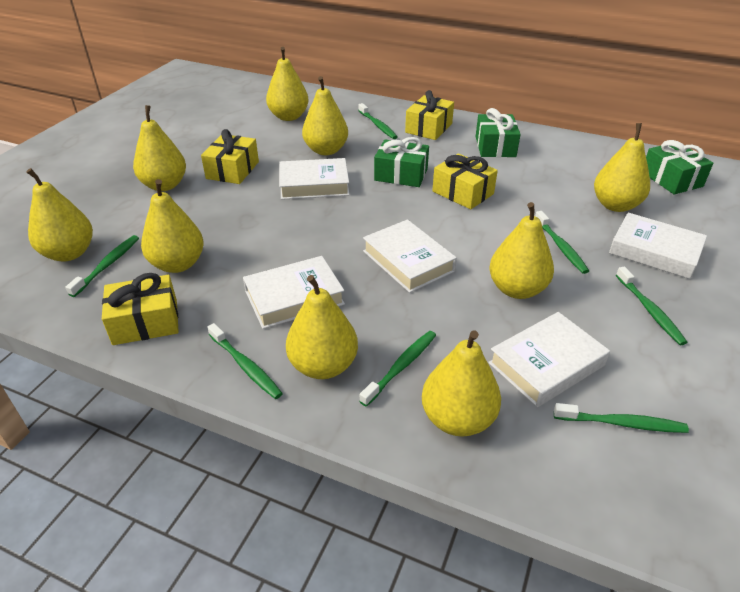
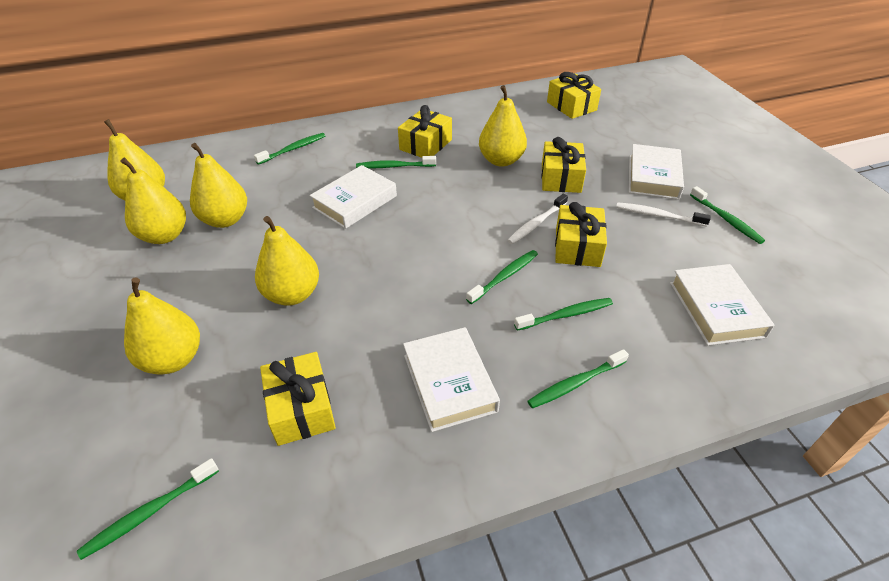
green gift: 3 -> 0
white book: 5 -> 4
white toothbrush: 0 -> 2
yellow gift: 4 -> 5
yellow pear: 9 -> 6

